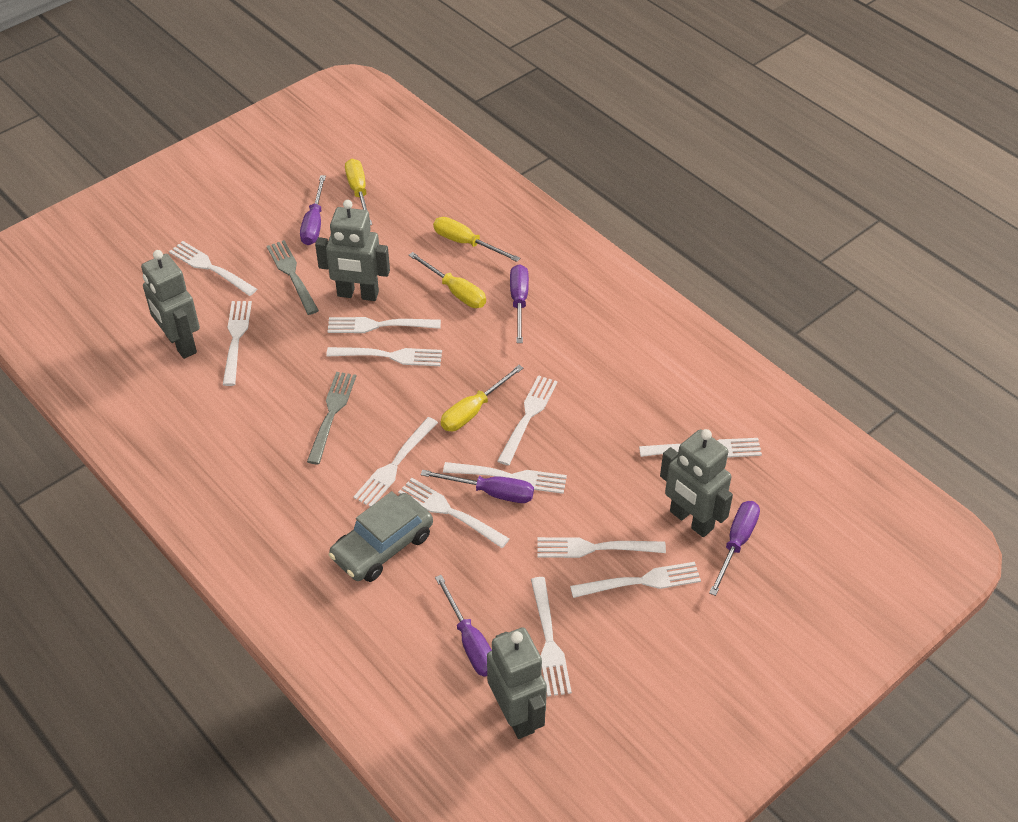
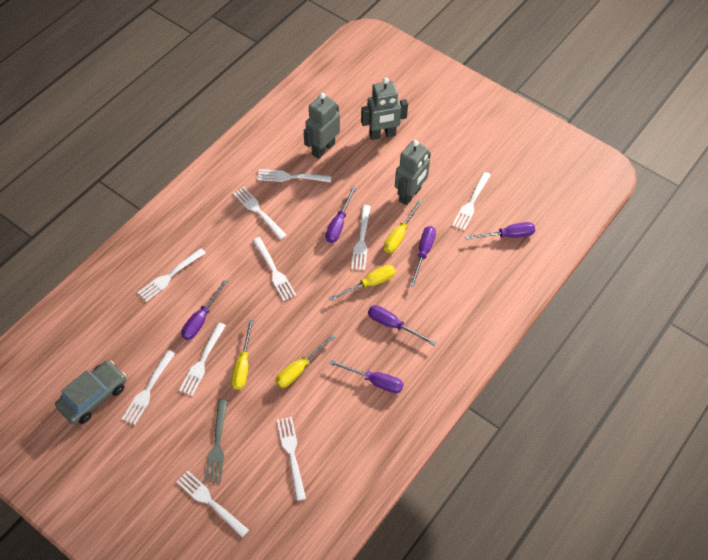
grey fork: 2 -> 1
grey robot: 4 -> 3
purple screwdriver: 5 -> 6
white fork: 12 -> 10

